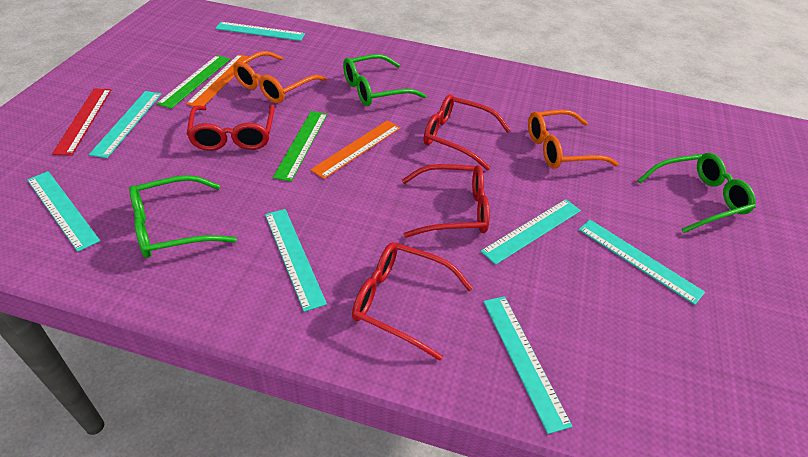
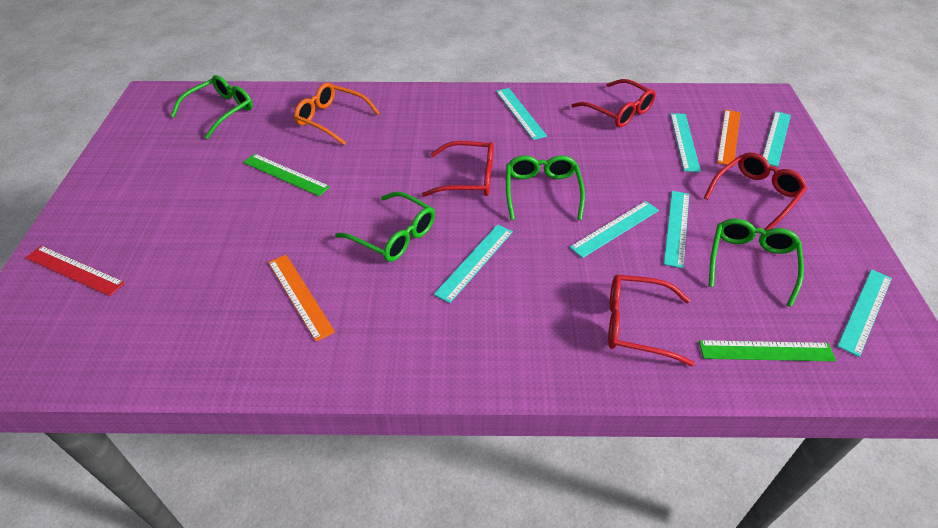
green glasses: 3 -> 4
orange glasses: 2 -> 1

